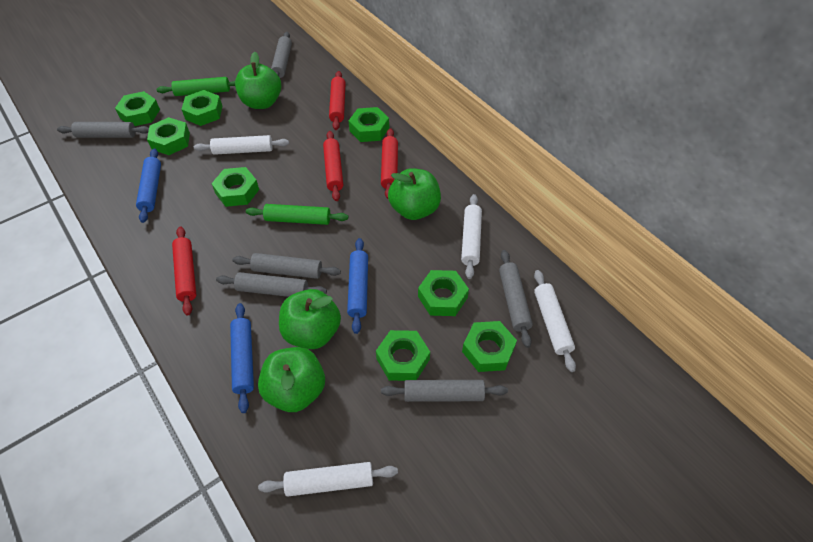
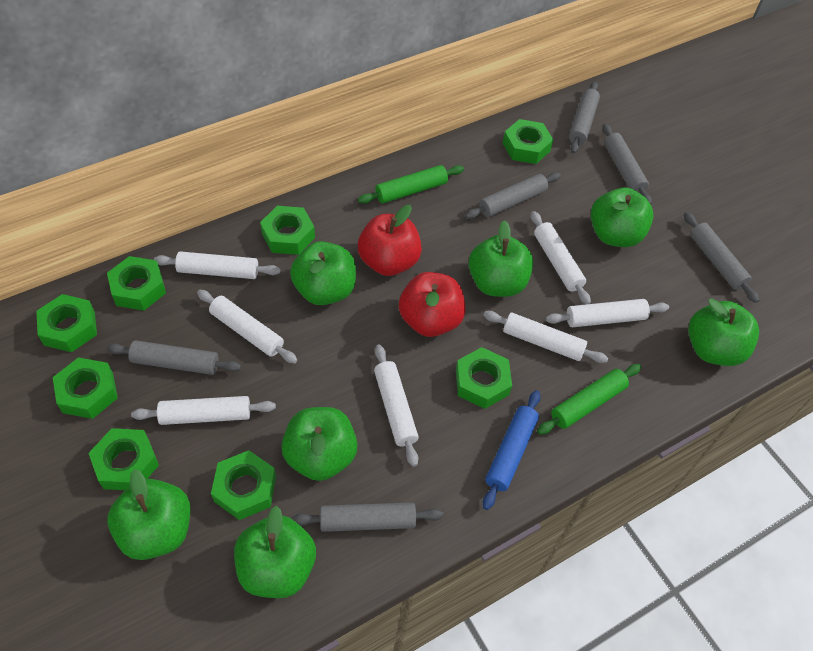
blue rolling pin: 3 -> 1
green apple: 4 -> 7
red apple: 0 -> 2
red rolling pin: 4 -> 0
white rolling pin: 4 -> 7

